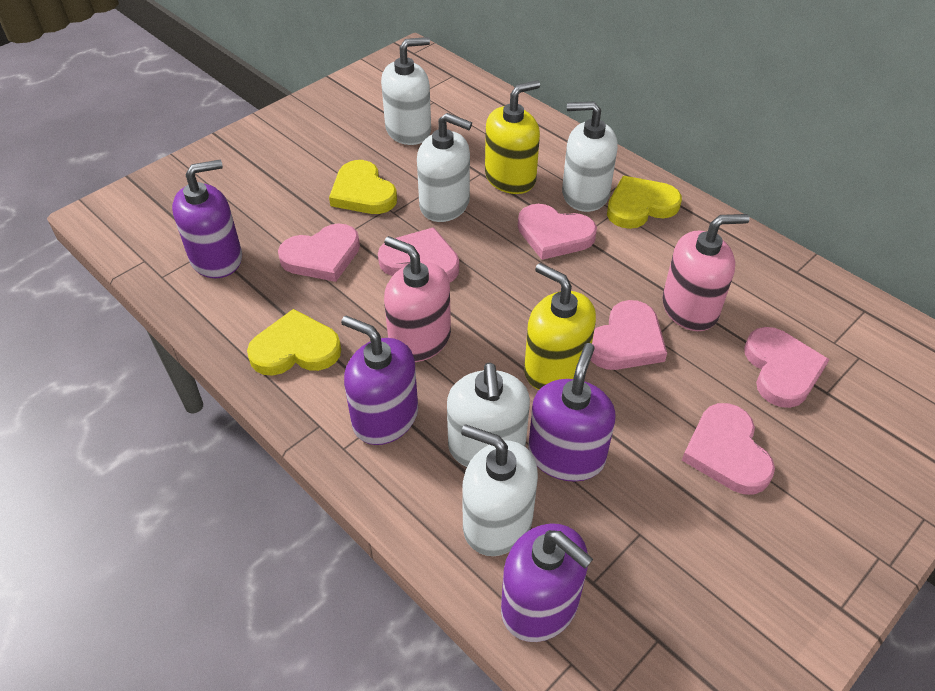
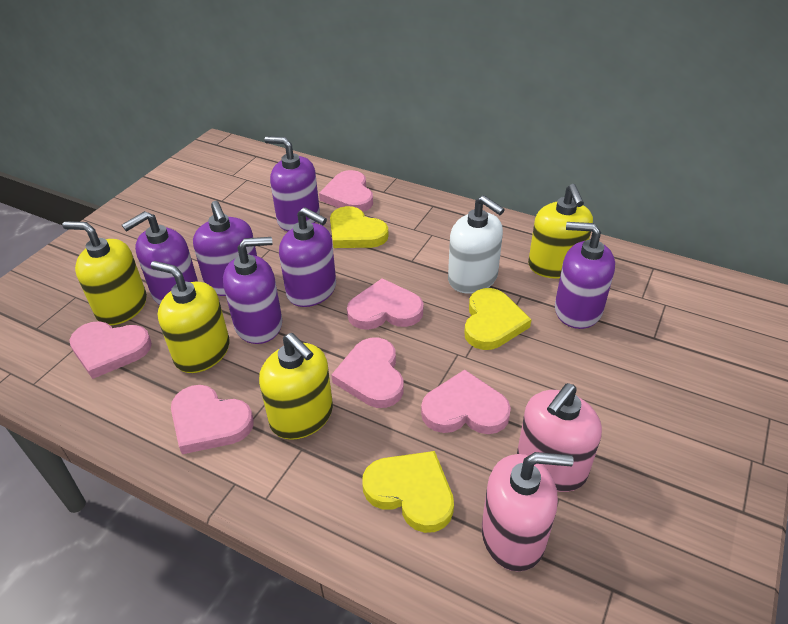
purple soap dispenser: 4 -> 6
white soap dispenser: 5 -> 1
yellow soap dispenser: 2 -> 4

